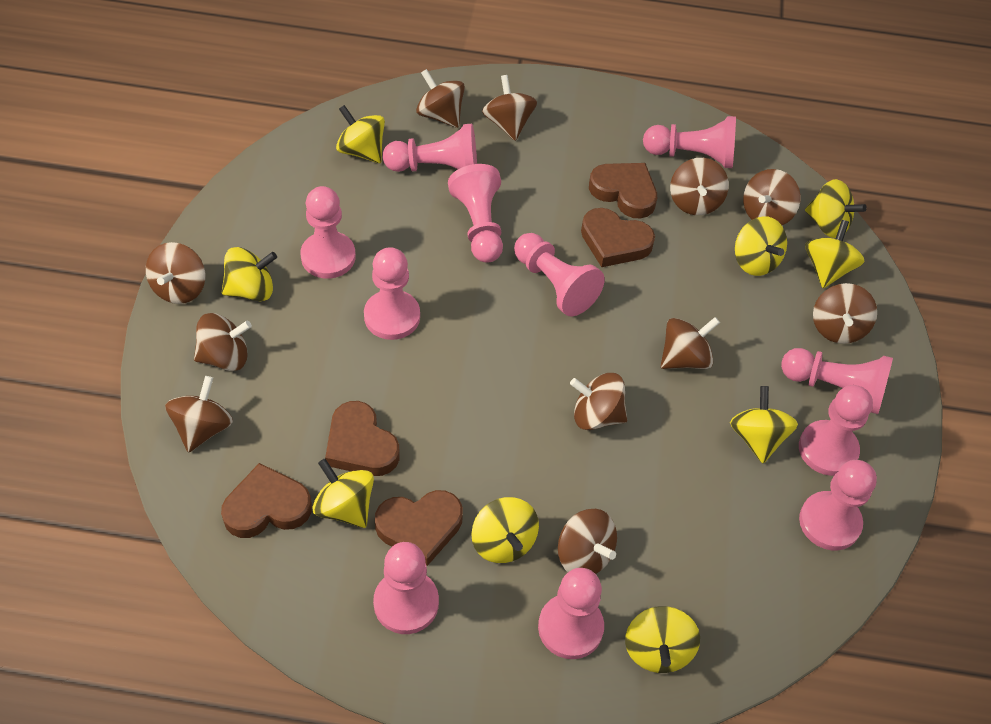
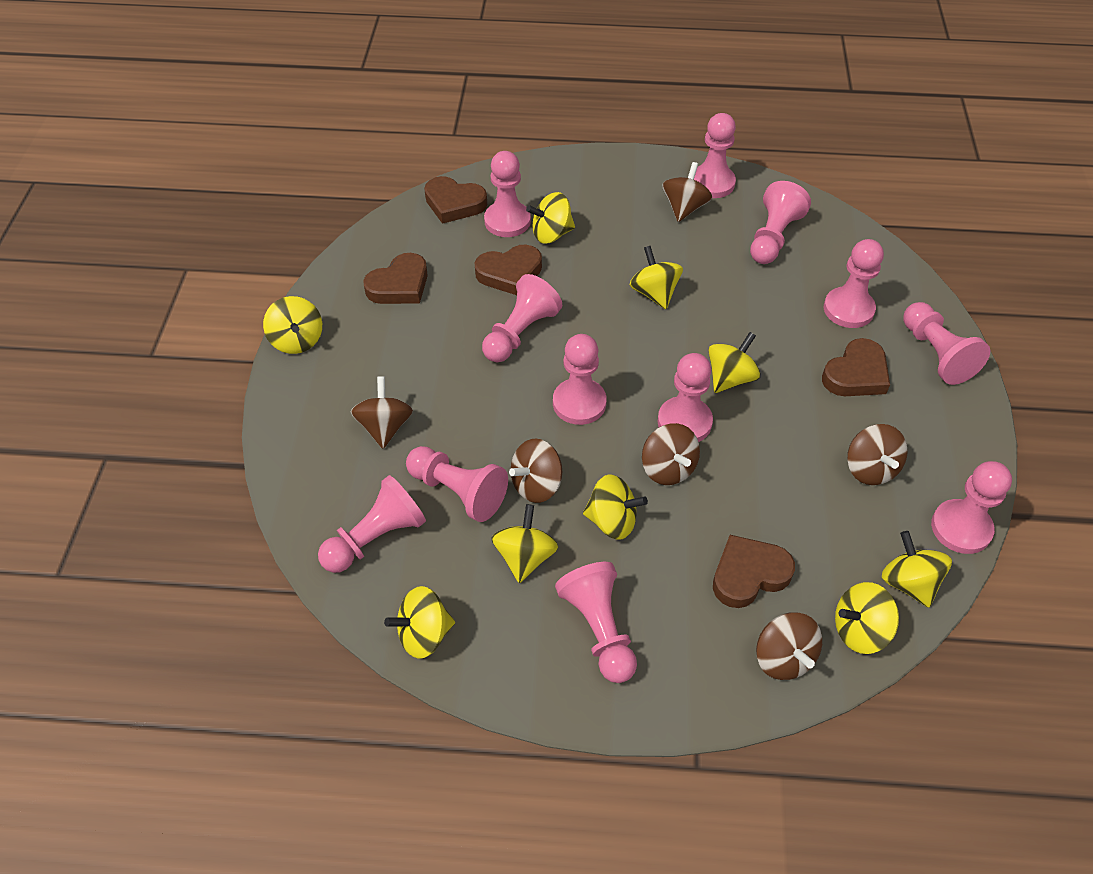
brown spinning top: 11 -> 6
pink pawn: 11 -> 12

